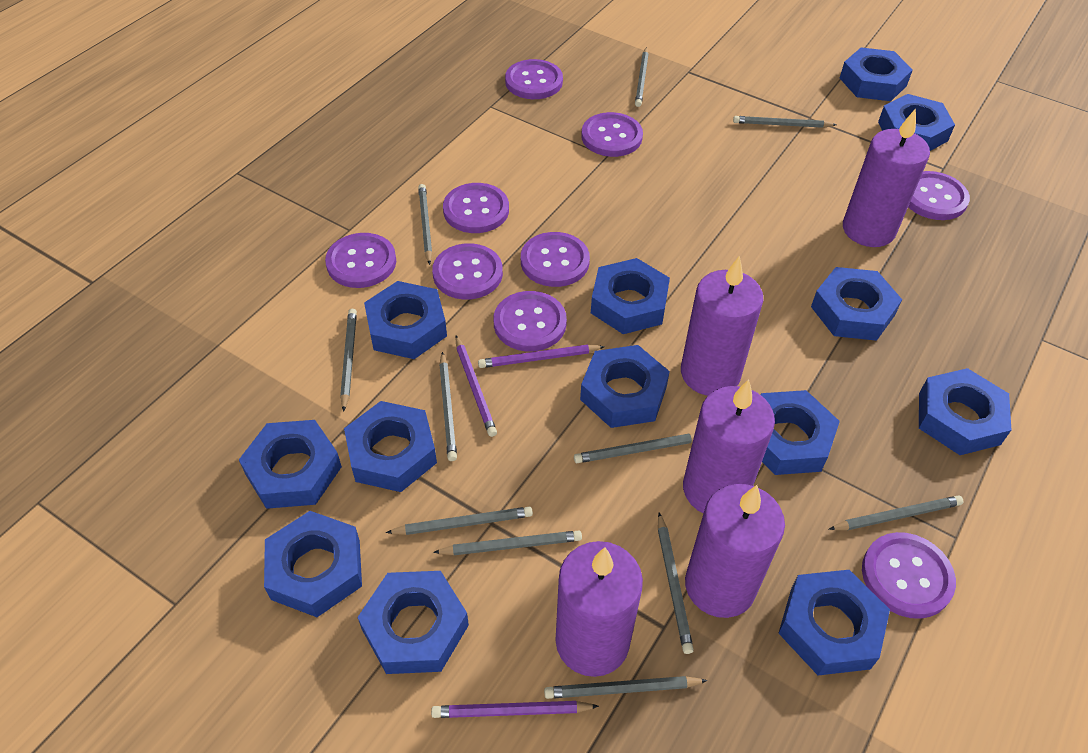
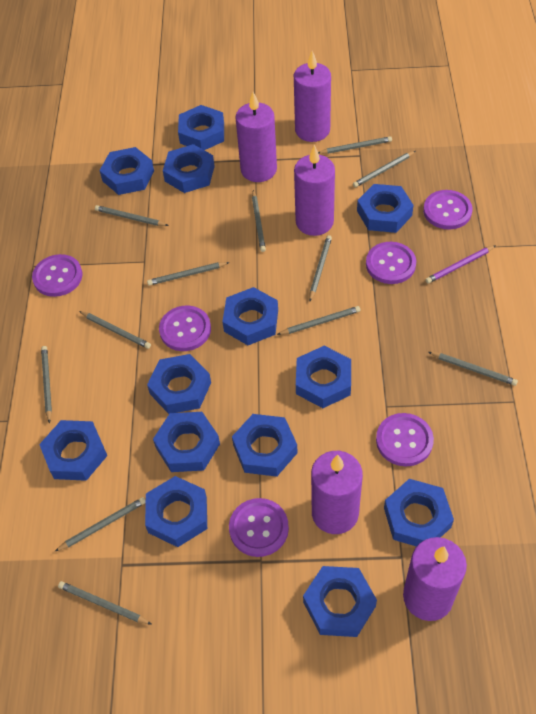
grey pencil: 11 -> 12
purple button: 9 -> 6
purple pencil: 3 -> 1

